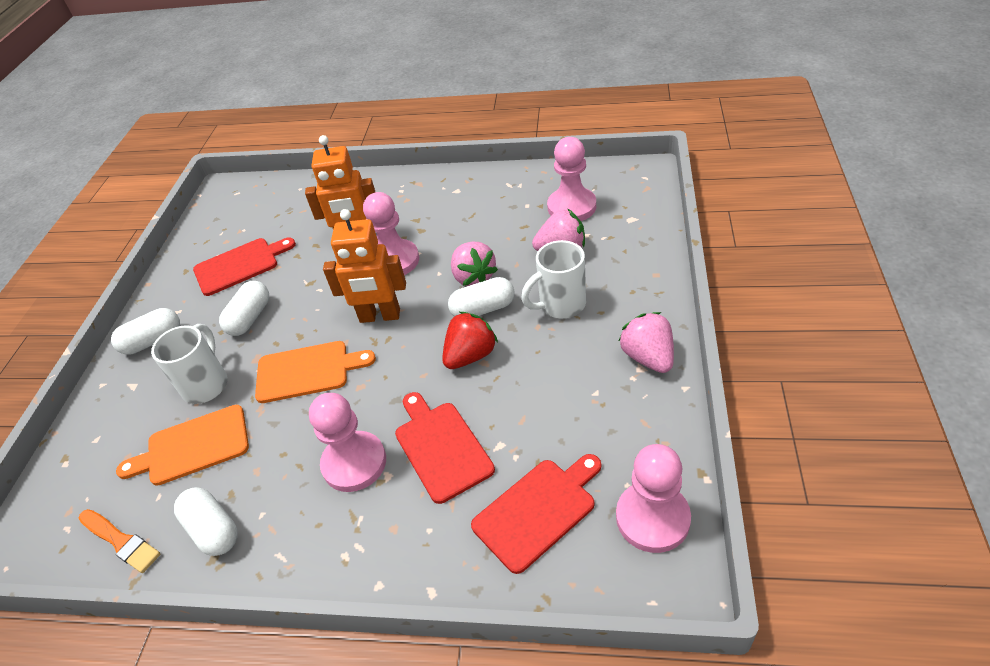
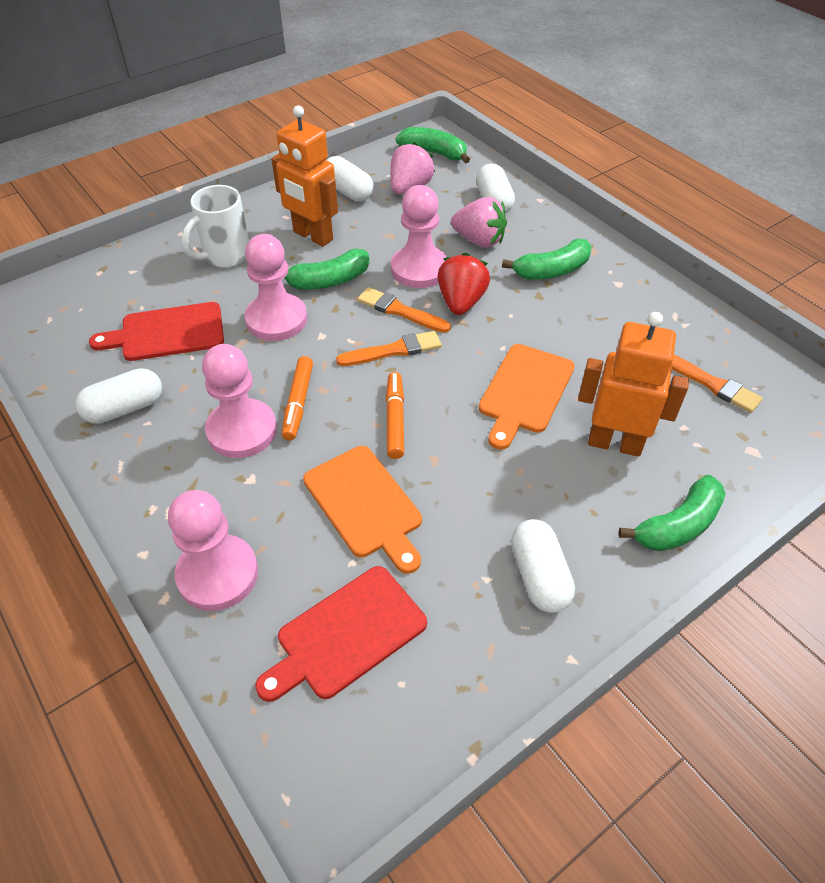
green banana: 0 -> 4
orange brush: 1 -> 3
orange marker: 0 -> 2
pink strawberry: 3 -> 2
red cutting board: 3 -> 2
white mug: 2 -> 1

